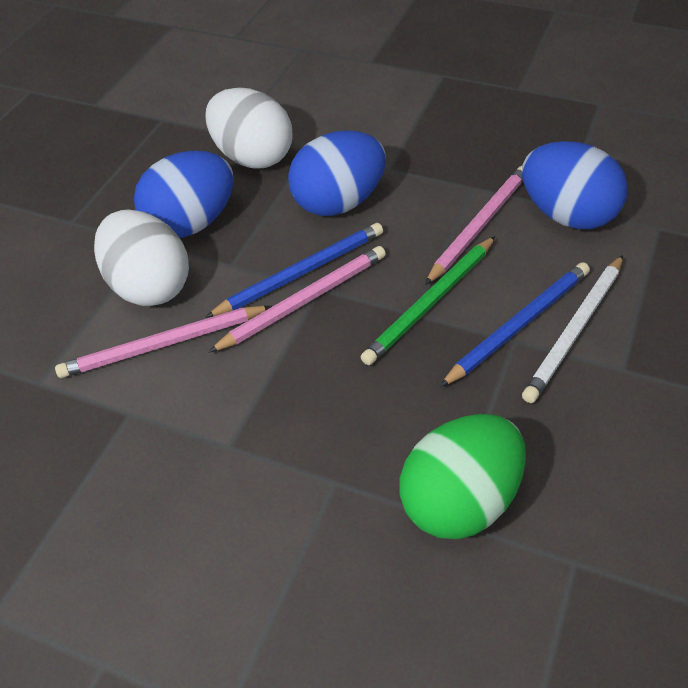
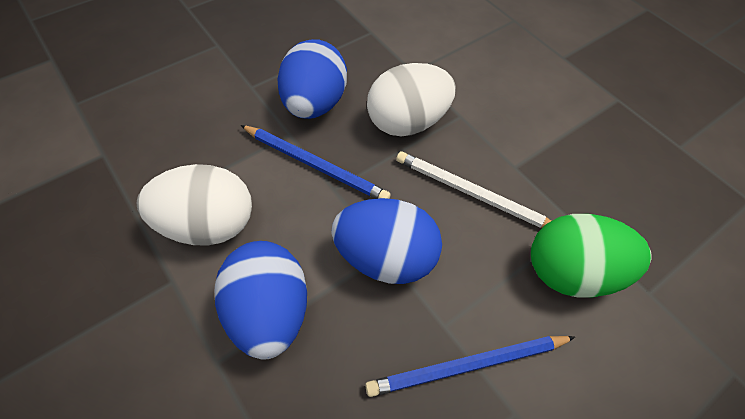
green pencil: 1 -> 0
pink pencil: 3 -> 0

